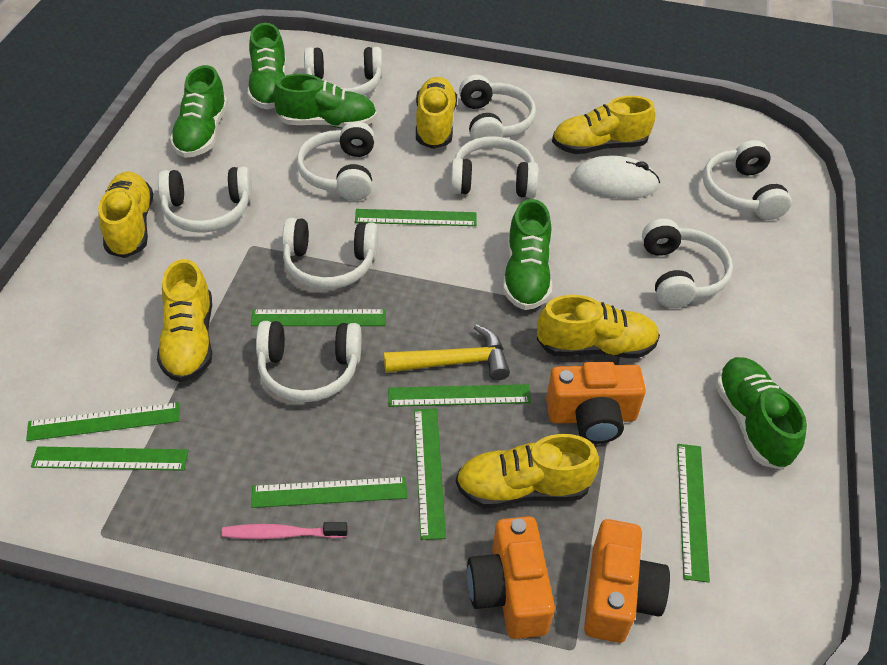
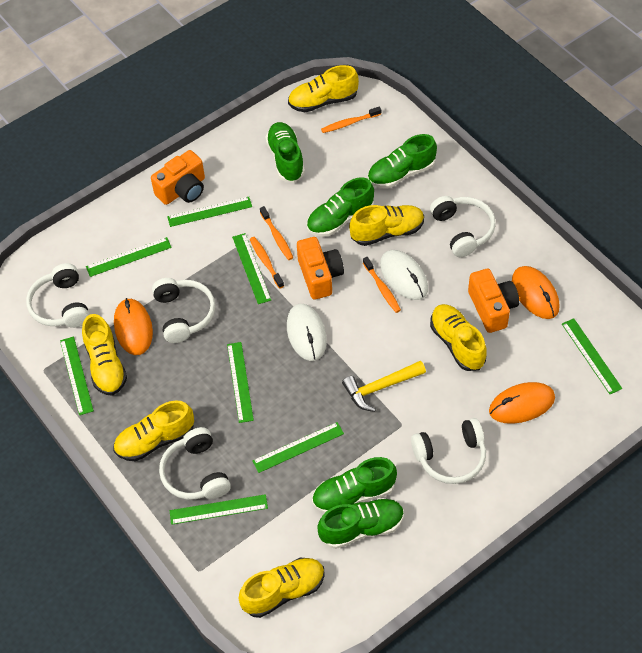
orange mouse: 0 -> 3
orange toothbrush: 0 -> 4
pink toothbrush: 1 -> 0
white headphones: 9 -> 5
white mouse: 1 -> 2

